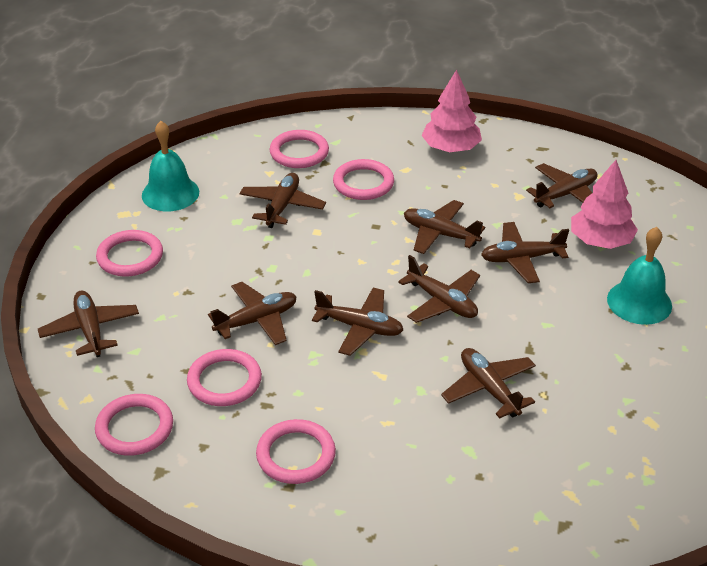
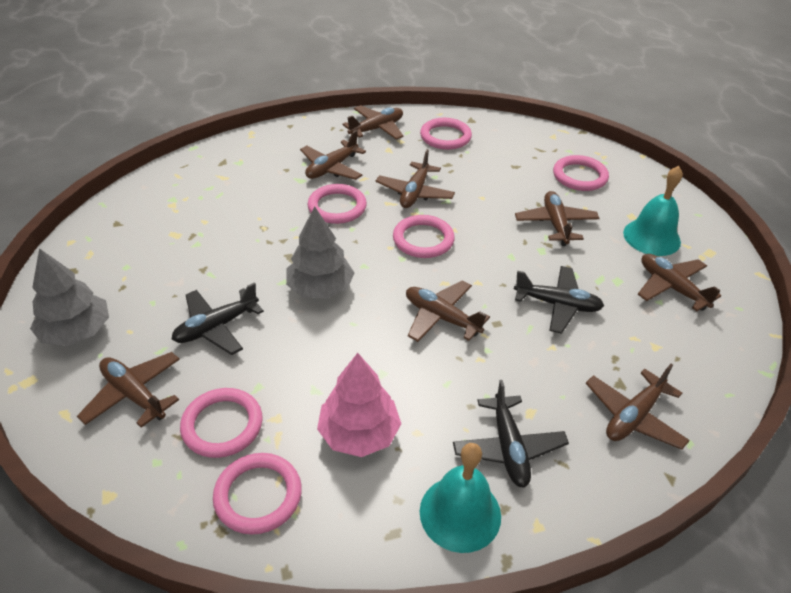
black plane: 0 -> 3
brown plane: 9 -> 8
grey tree: 0 -> 2
pink tree: 2 -> 1

